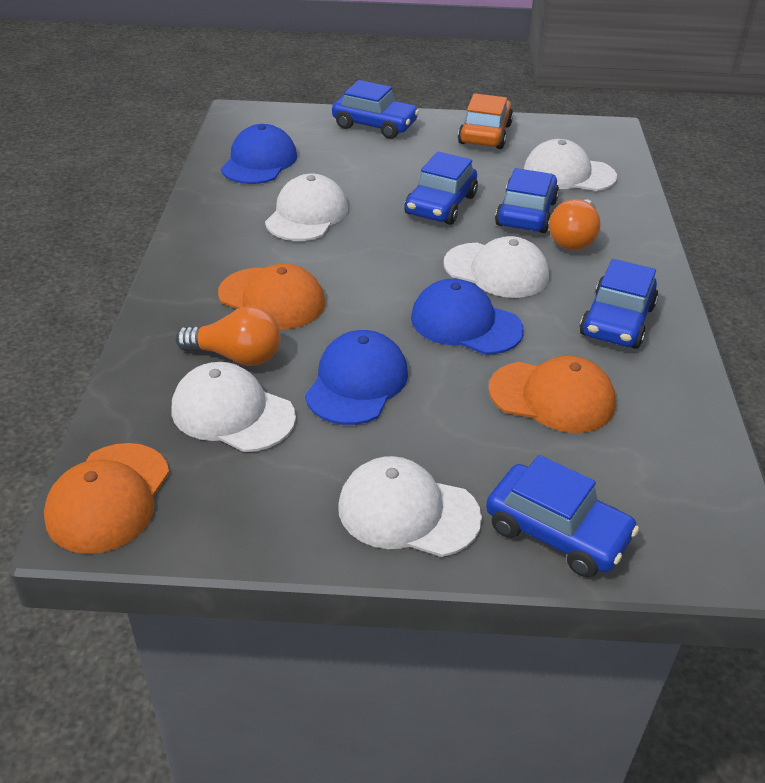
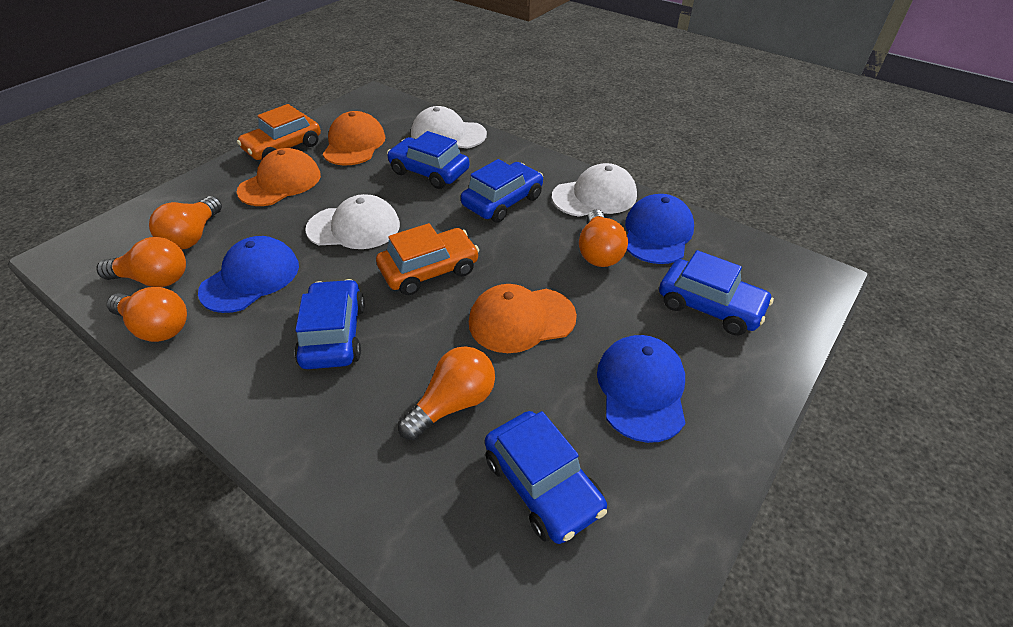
orange car: 1 -> 2
orange light bulb: 2 -> 5
white cap: 5 -> 3

